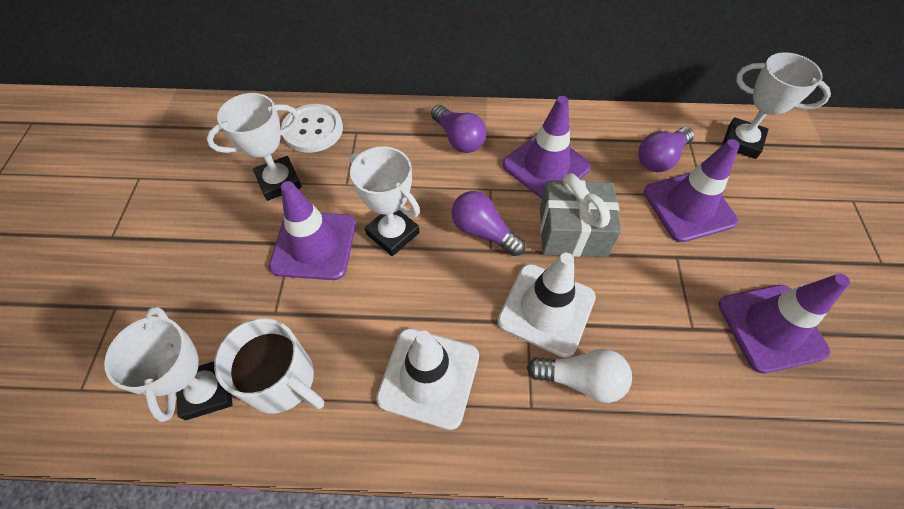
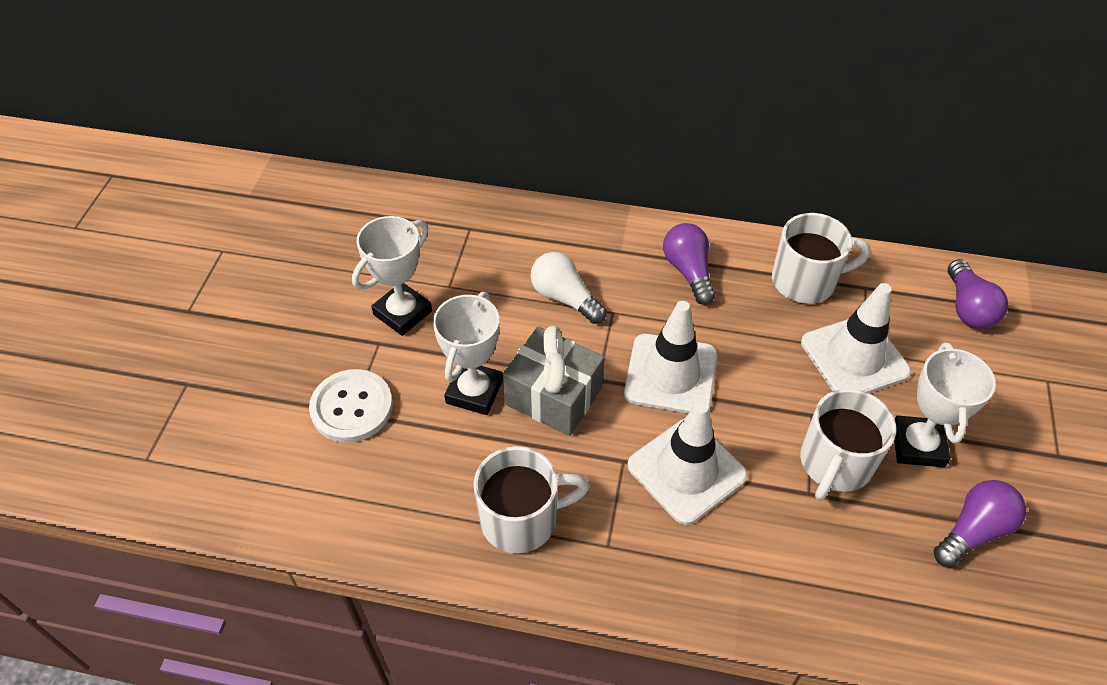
purple traffic cone: 4 -> 0
white mug: 1 -> 3
white traffic cone: 2 -> 3
white trophy: 4 -> 3

